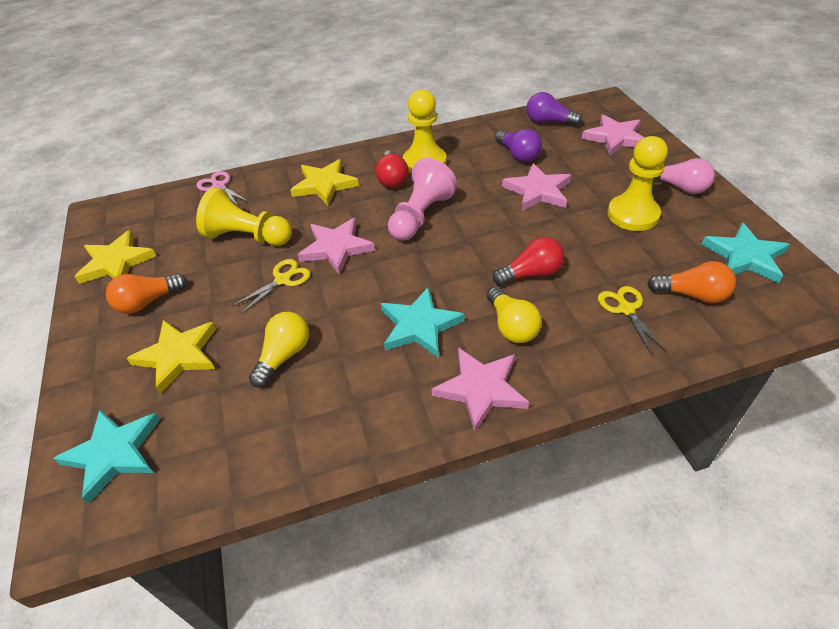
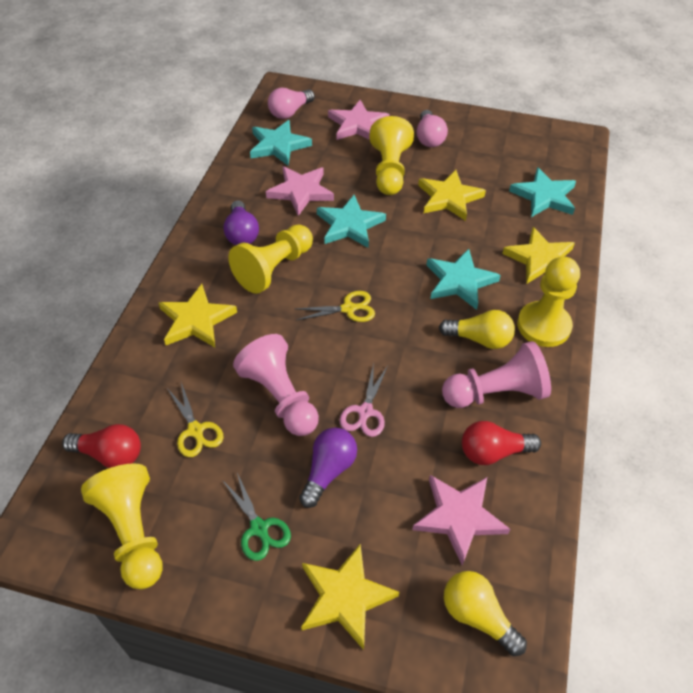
green scissors: 0 -> 1
orange light bulb: 2 -> 0
pink light bulb: 1 -> 2
pink pawn: 1 -> 2
pink star: 4 -> 3
turquoise star: 3 -> 4
yellow pawn: 3 -> 4
yellow star: 3 -> 4

